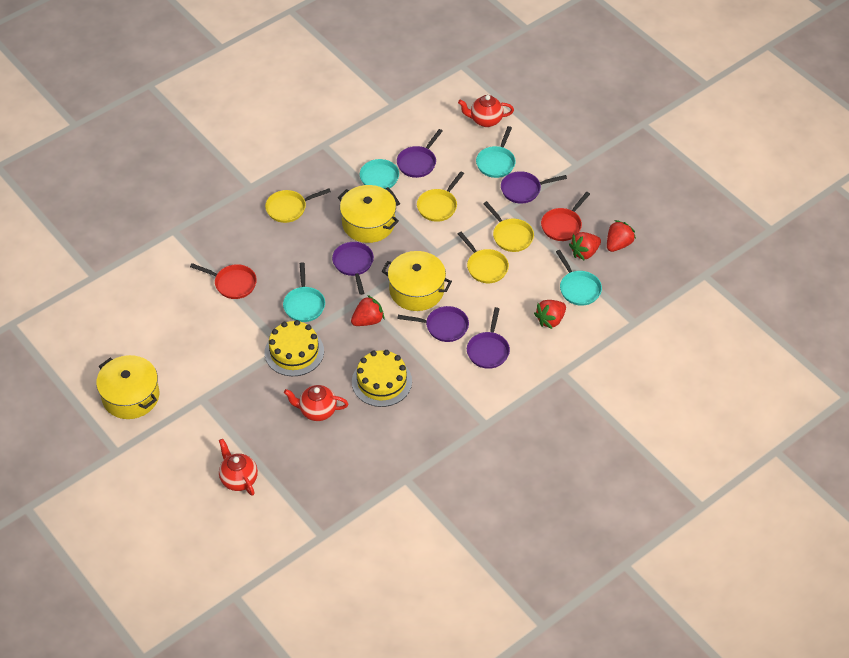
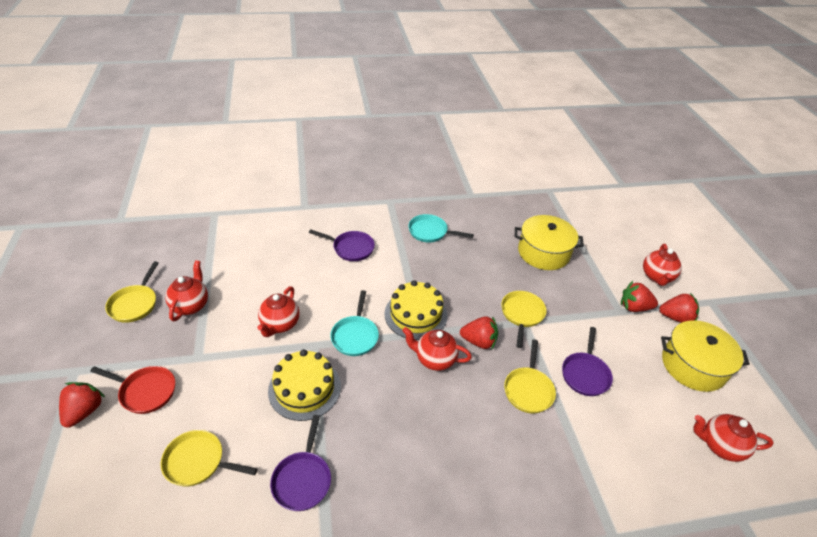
purple pan: 5 -> 3
red pan: 2 -> 1
red teapot: 3 -> 5
turquoise pan: 4 -> 2
yellow pot: 3 -> 2

